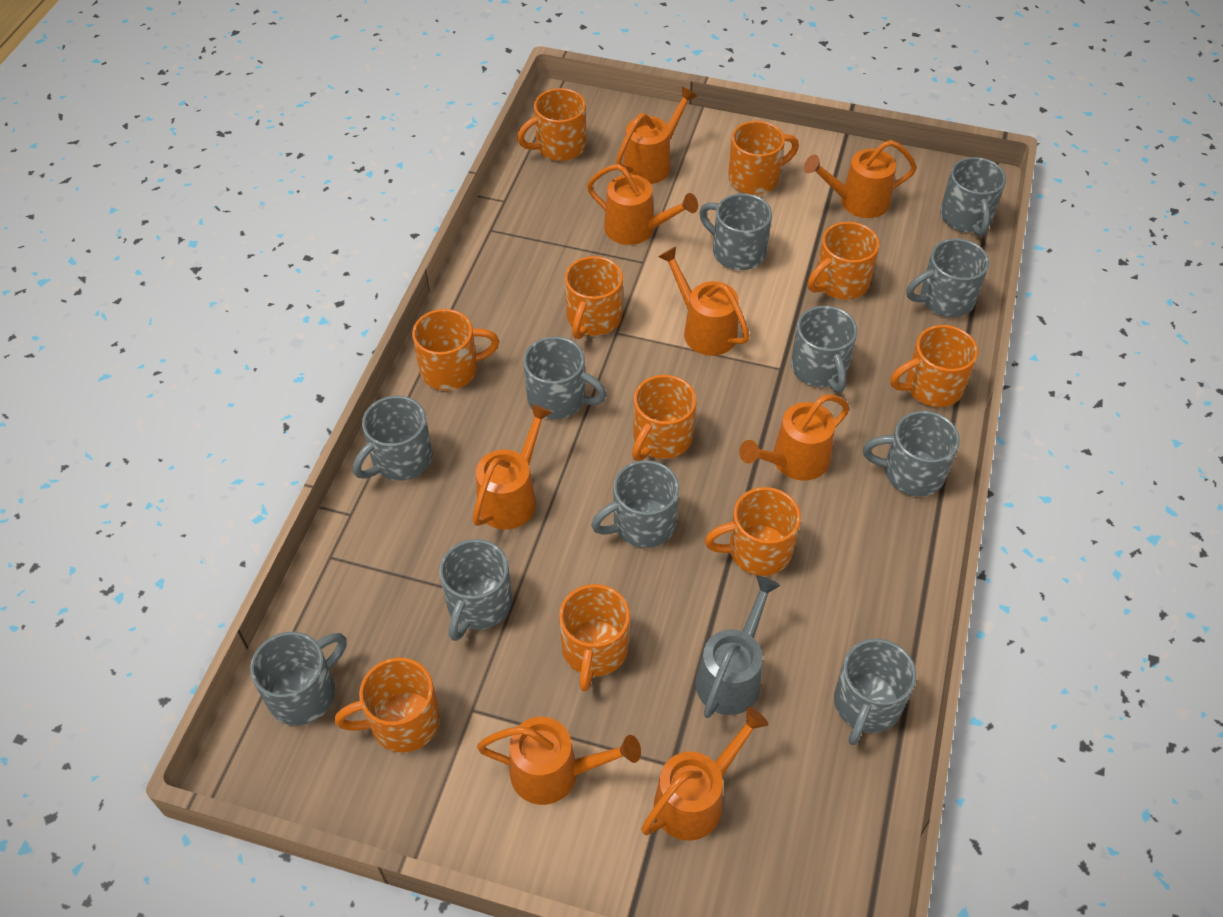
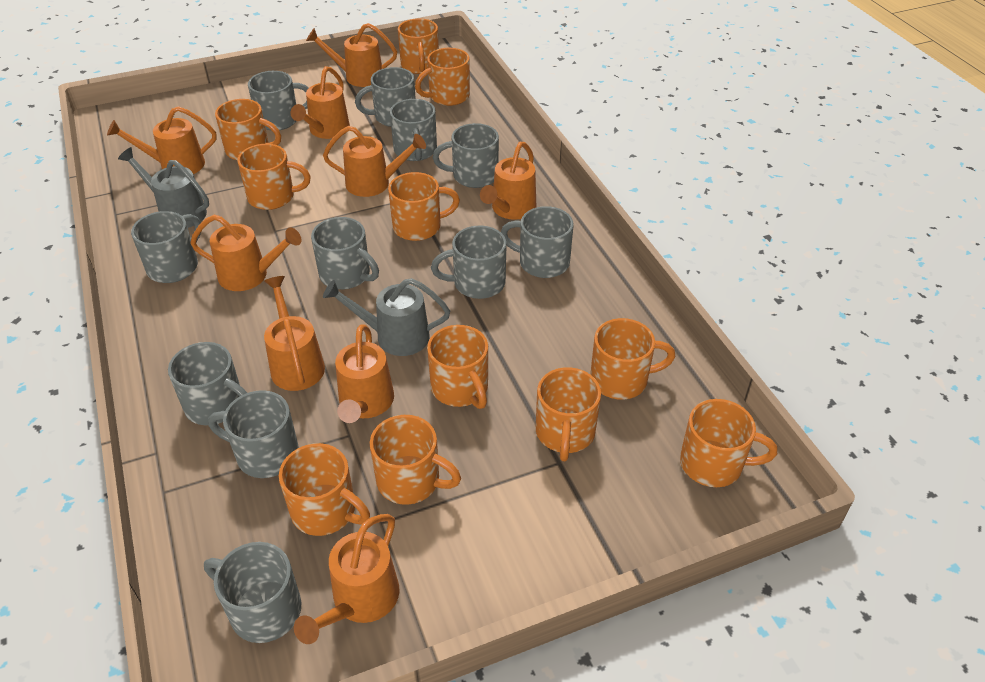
grey watering can: 1 -> 2
orange mug: 10 -> 11
orange watering can: 8 -> 9

